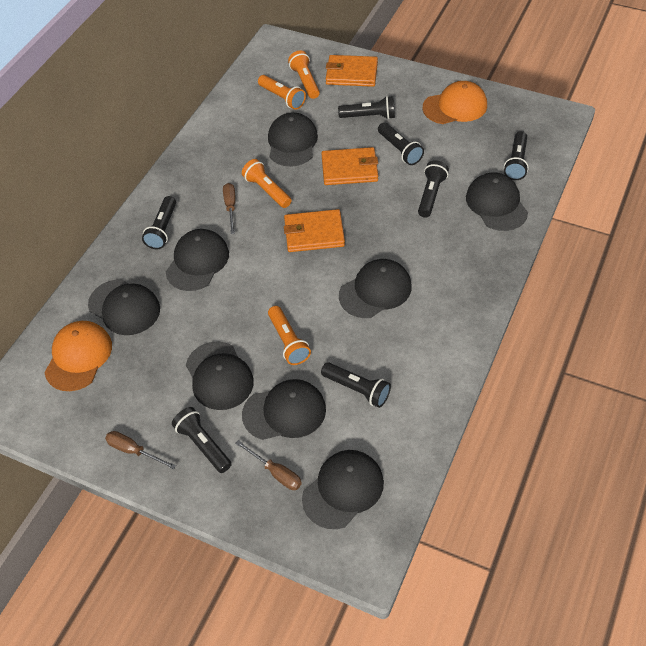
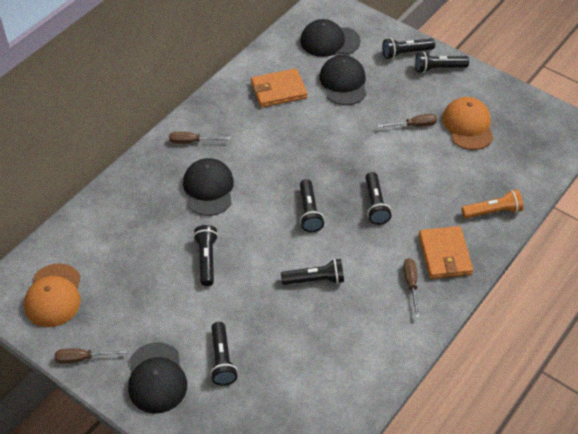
black cap: 8 -> 4
brown screwdriver: 3 -> 4
orange flashlight: 4 -> 1
orange wallet: 3 -> 2

